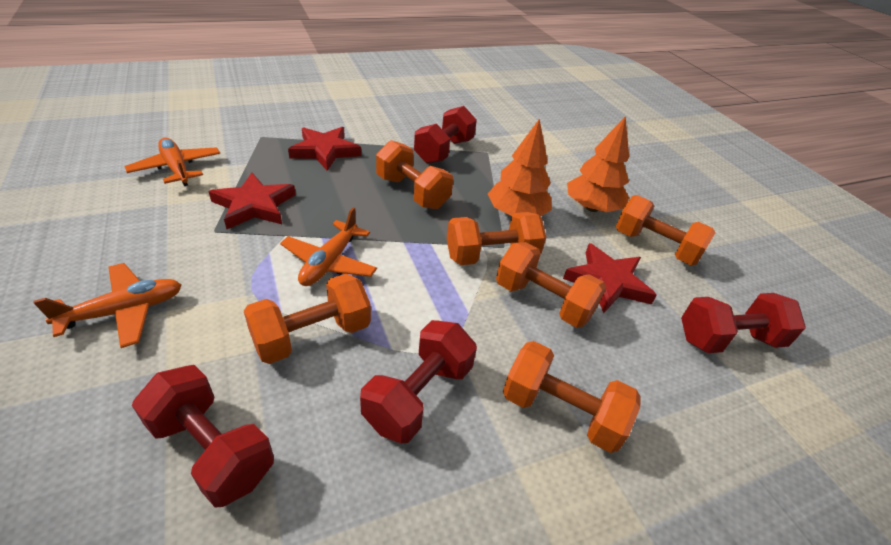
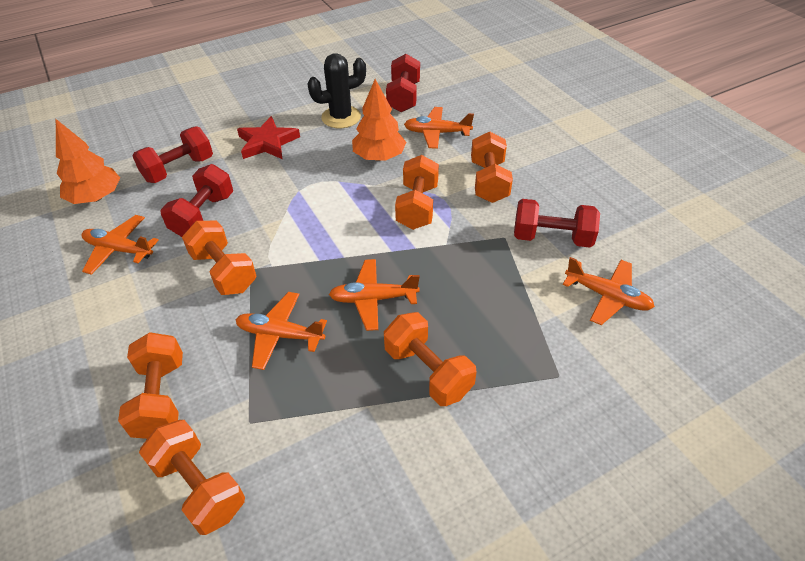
black cactus: 0 -> 1
orange plane: 3 -> 5
red star: 3 -> 1

